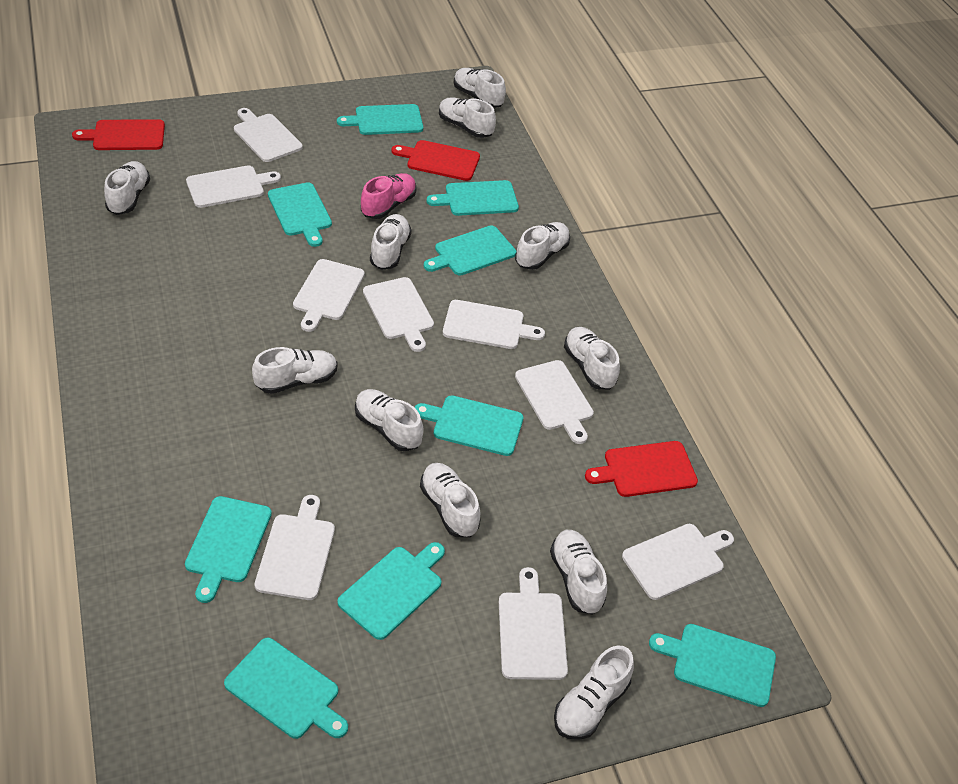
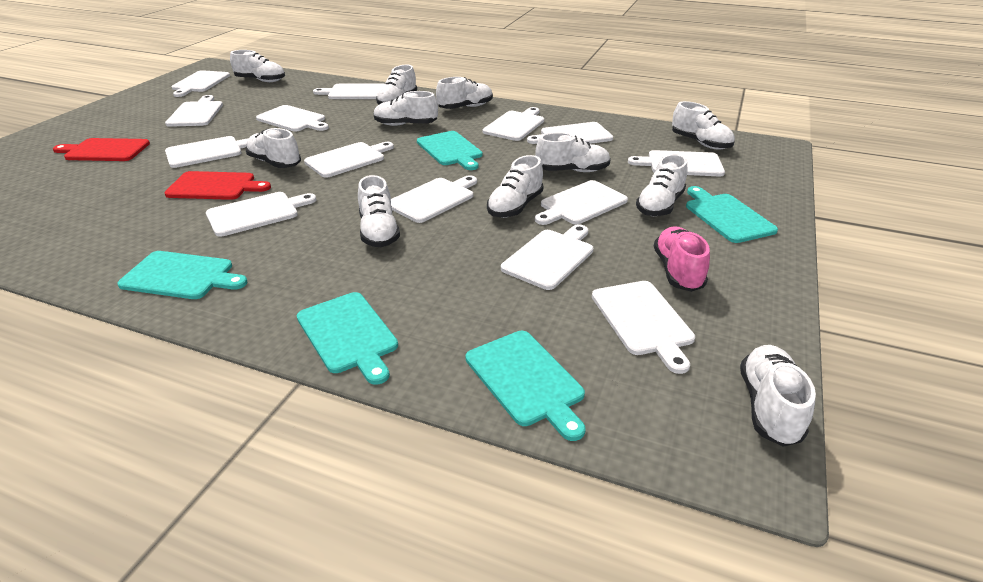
red cutting board: 3 -> 2
turquoise cutting board: 9 -> 5
white cutting board: 9 -> 14

